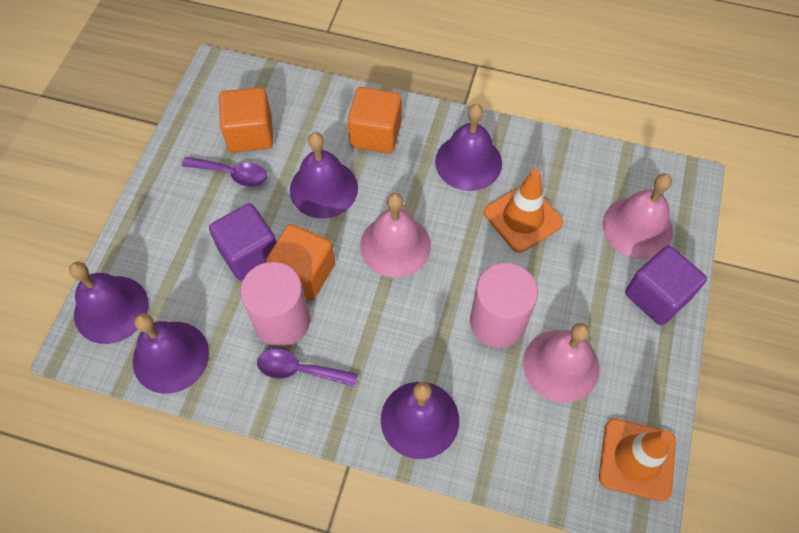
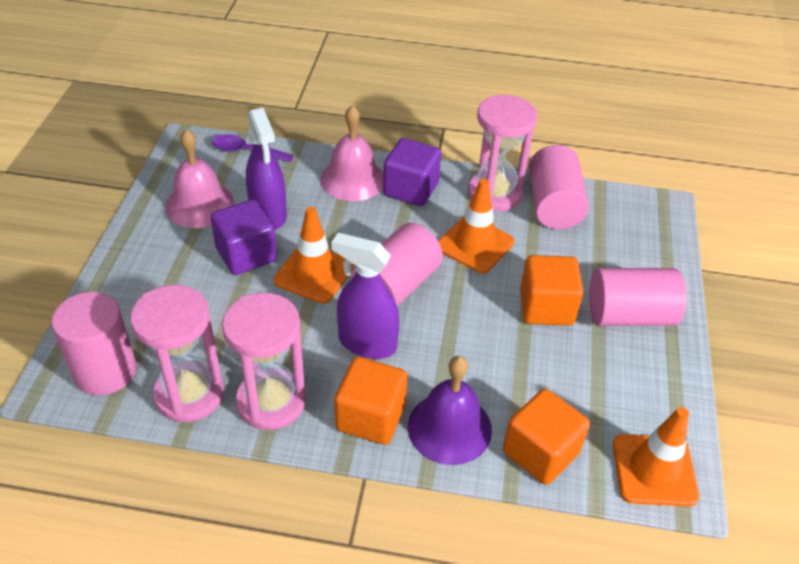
orange traffic cone: 2 -> 3
pink bell: 3 -> 2
pink cylinder: 2 -> 4
pink hourglass: 0 -> 3
purple bell: 5 -> 1
purple spoon: 2 -> 1
purple spray bottle: 0 -> 2

